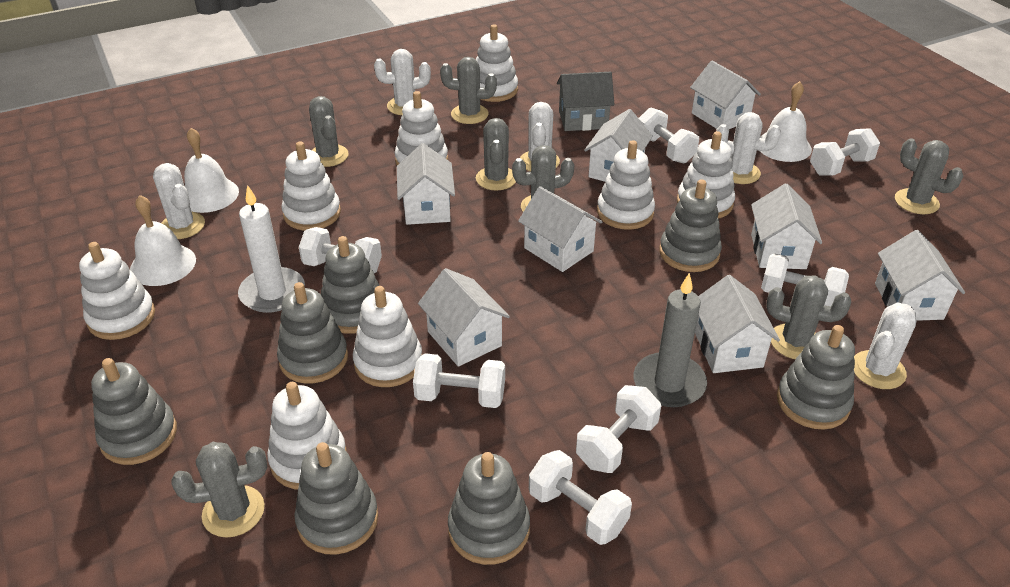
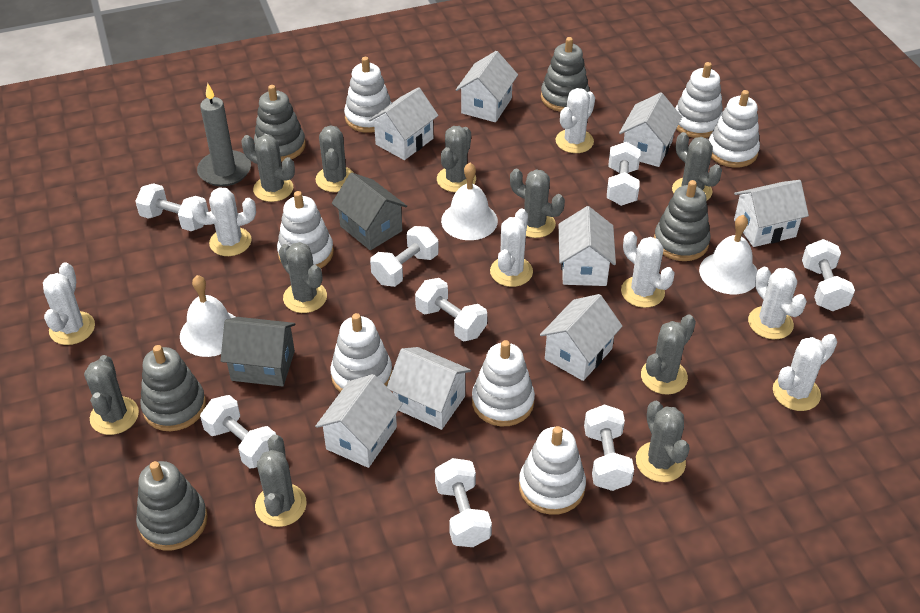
grey cactus: 7 -> 10
grey house: 1 -> 2
grey stacking toy: 7 -> 5
white cactus: 5 -> 7
white candle: 1 -> 0
white dumbbell: 7 -> 8
white stacking toy: 8 -> 7

